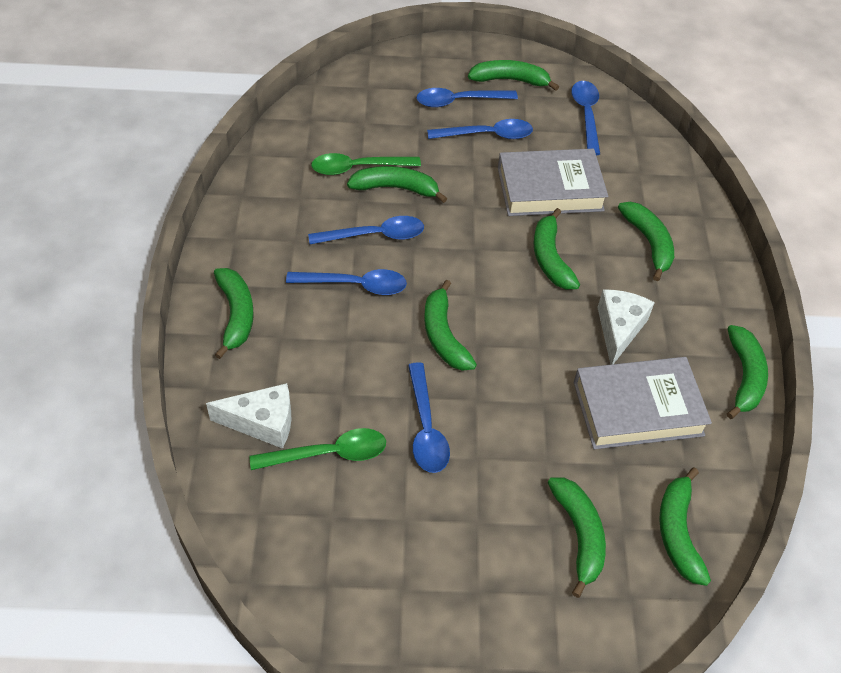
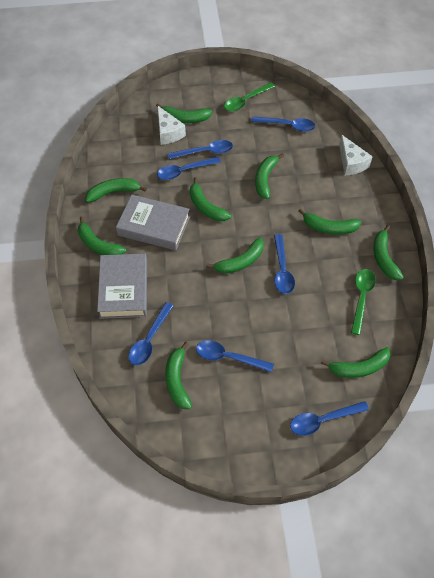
blue spoon: 6 -> 7
green banana: 9 -> 10

